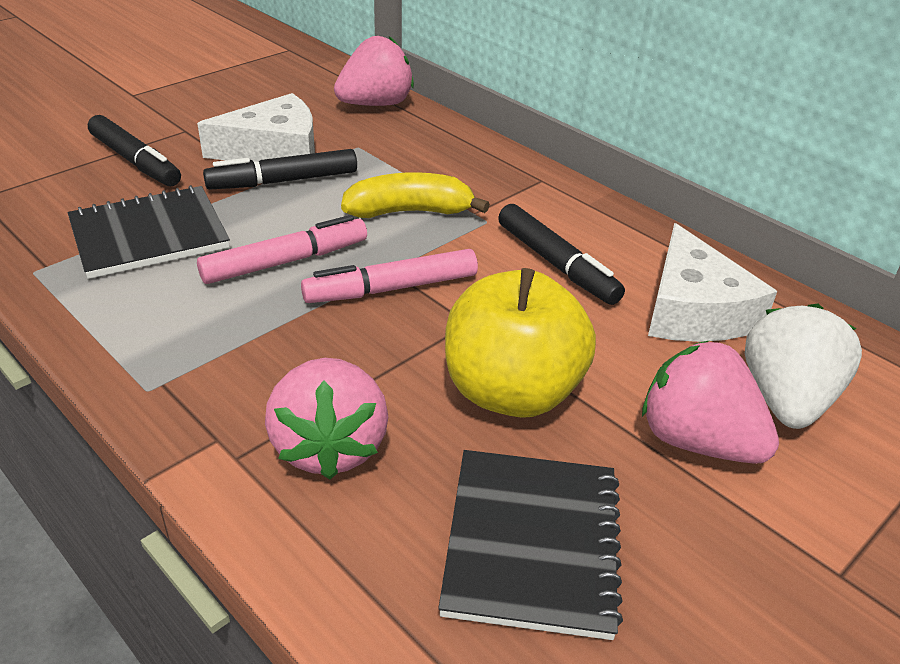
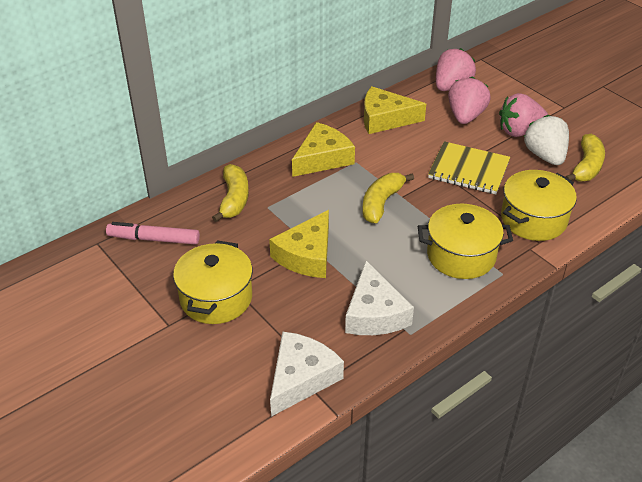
black marker: 3 -> 0
black notebook: 2 -> 0
pink marker: 2 -> 1
yellow apple: 1 -> 0
yellow banana: 1 -> 3
yellow cheese: 0 -> 3
yellow notebook: 0 -> 1
yellow pot: 0 -> 3

